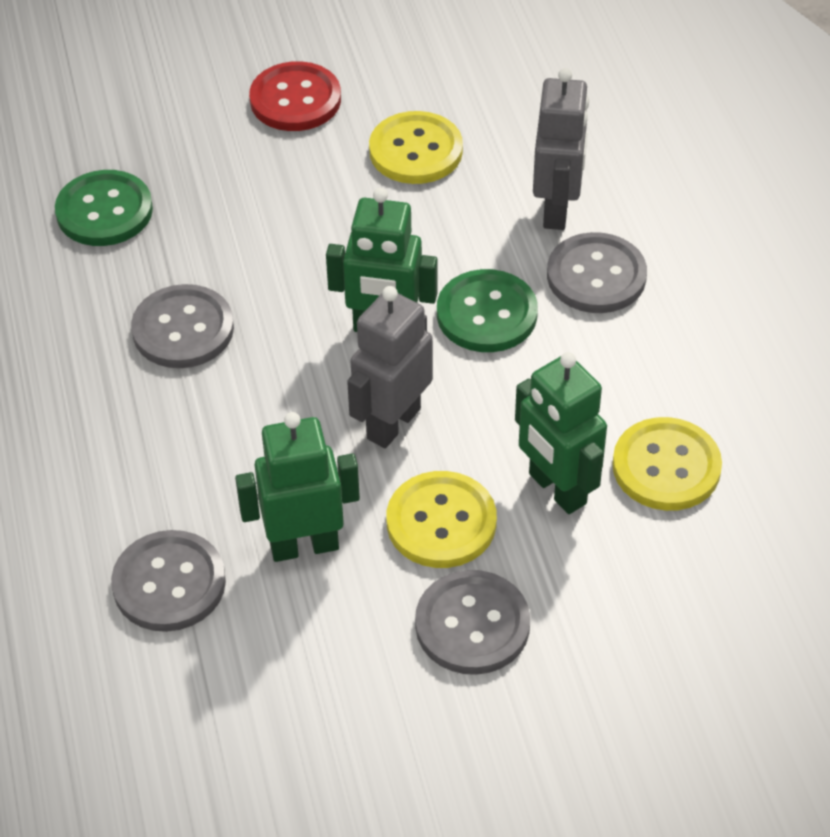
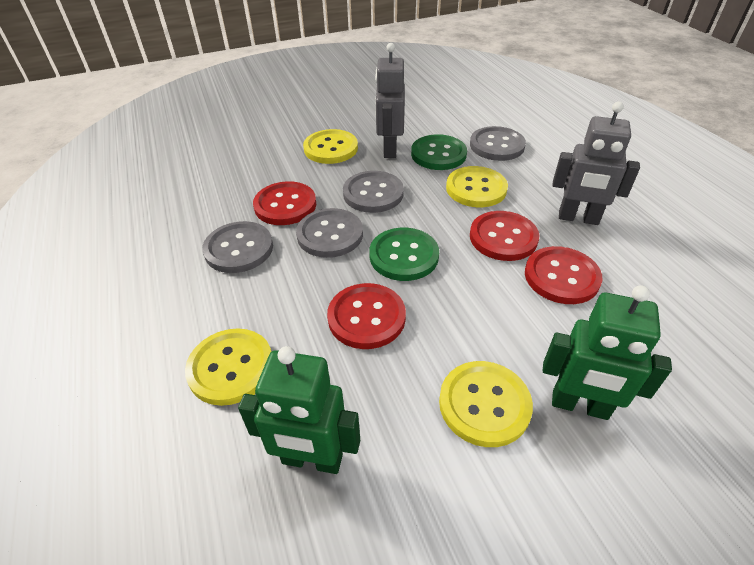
green robot: 3 -> 2
red button: 1 -> 4
yellow button: 3 -> 4

